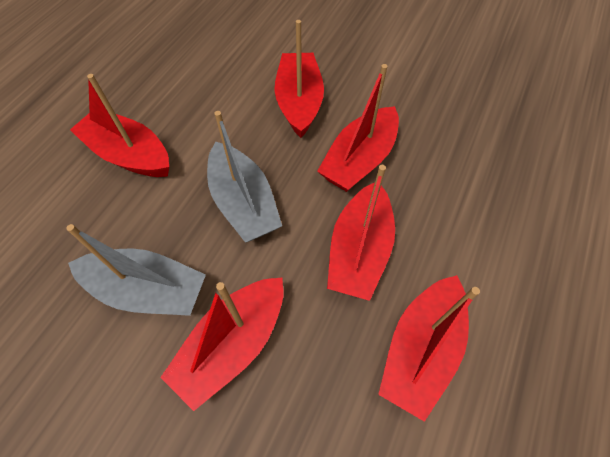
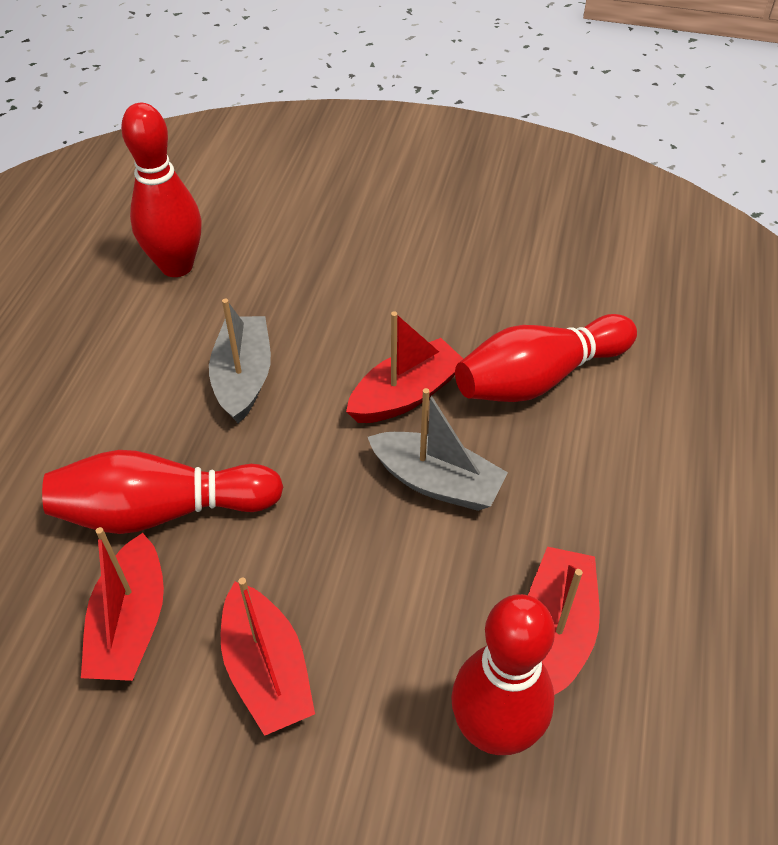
red boat: 6 -> 4
red bowling pin: 0 -> 4

